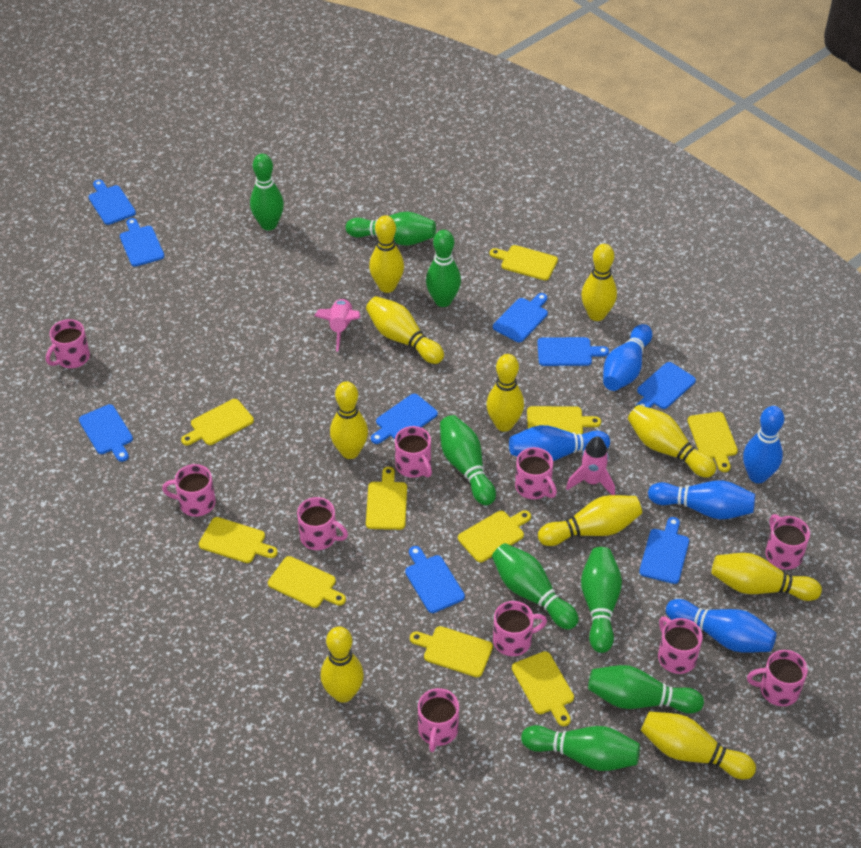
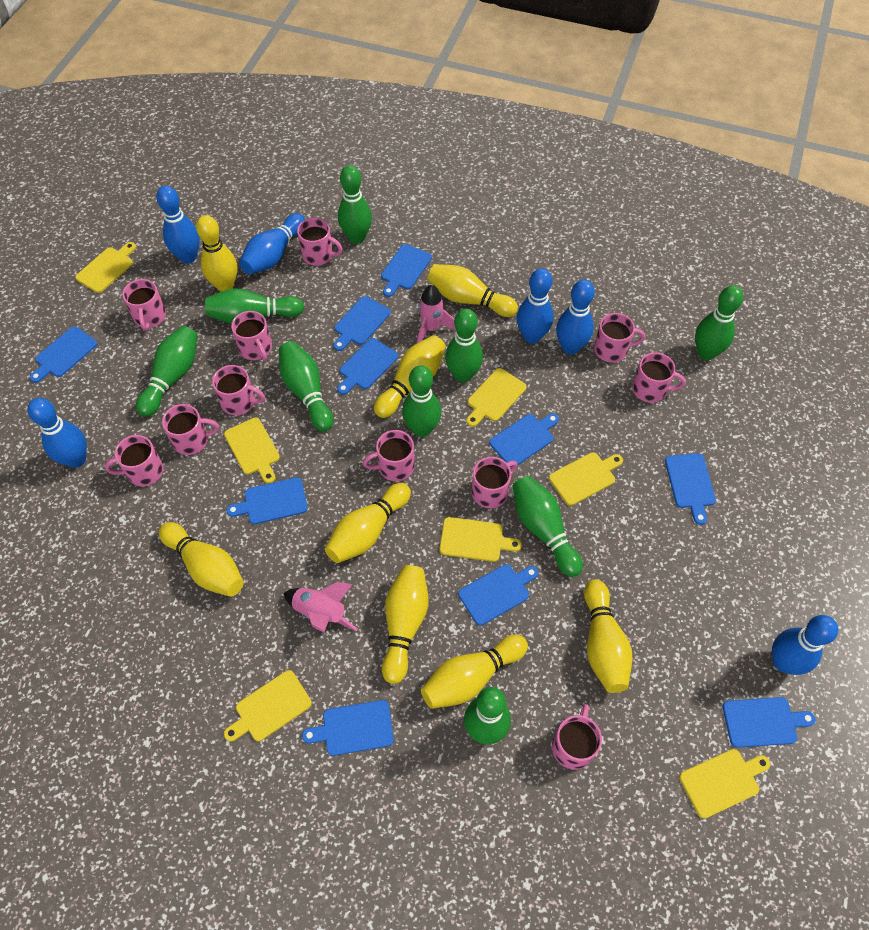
blue bowling pin: 5 -> 6
blue cutting board: 9 -> 10
green bowling pin: 8 -> 9
pink mug: 10 -> 11
yellow bowling pin: 10 -> 8
yellow cutting board: 10 -> 7

